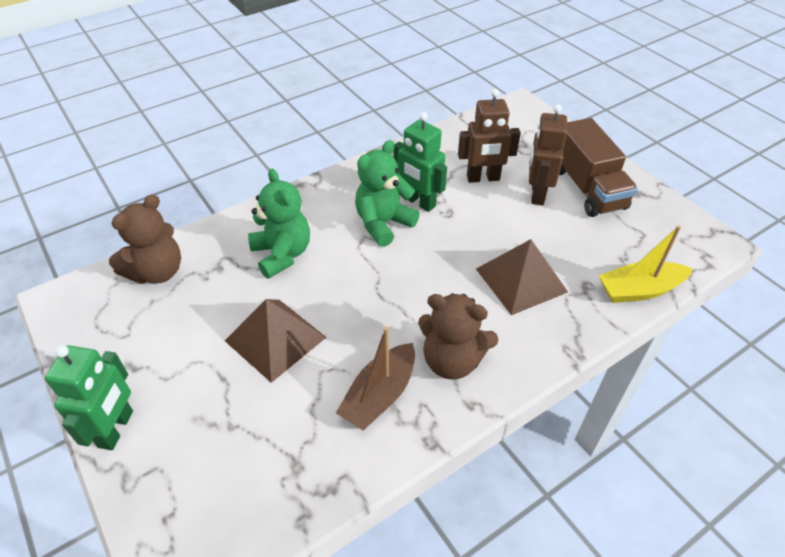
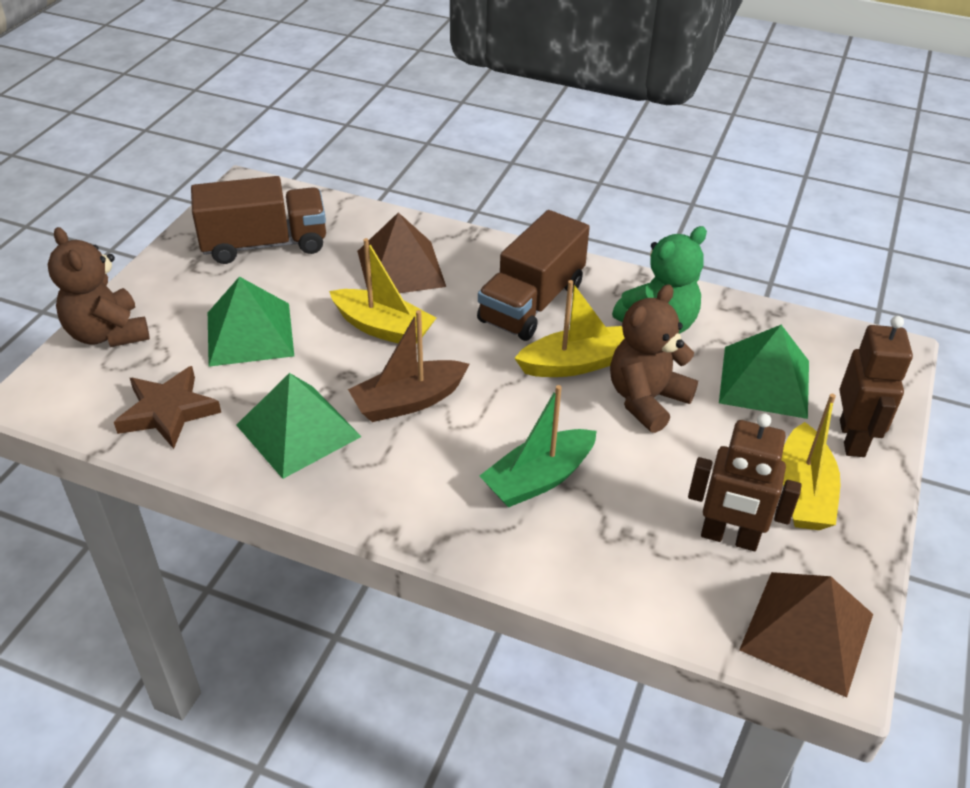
brown star: 0 -> 1
brown truck: 1 -> 2
green boat: 0 -> 1
green pyramid: 0 -> 3
green robot: 2 -> 0
green teddy bear: 2 -> 1
yellow boat: 1 -> 3

